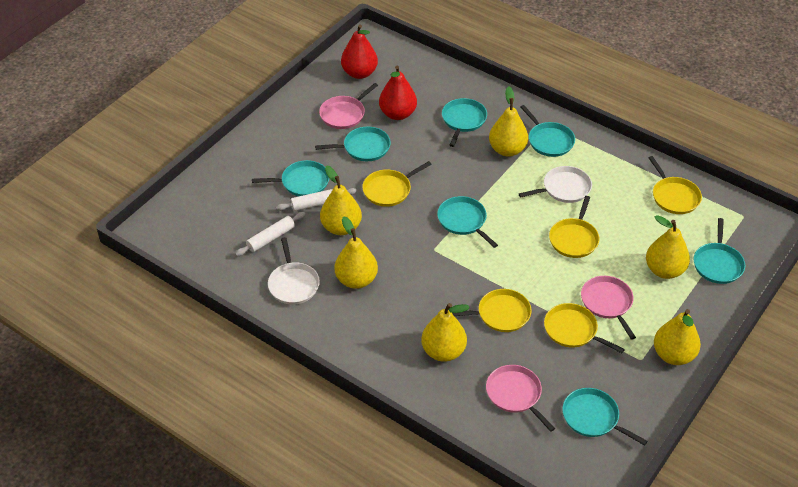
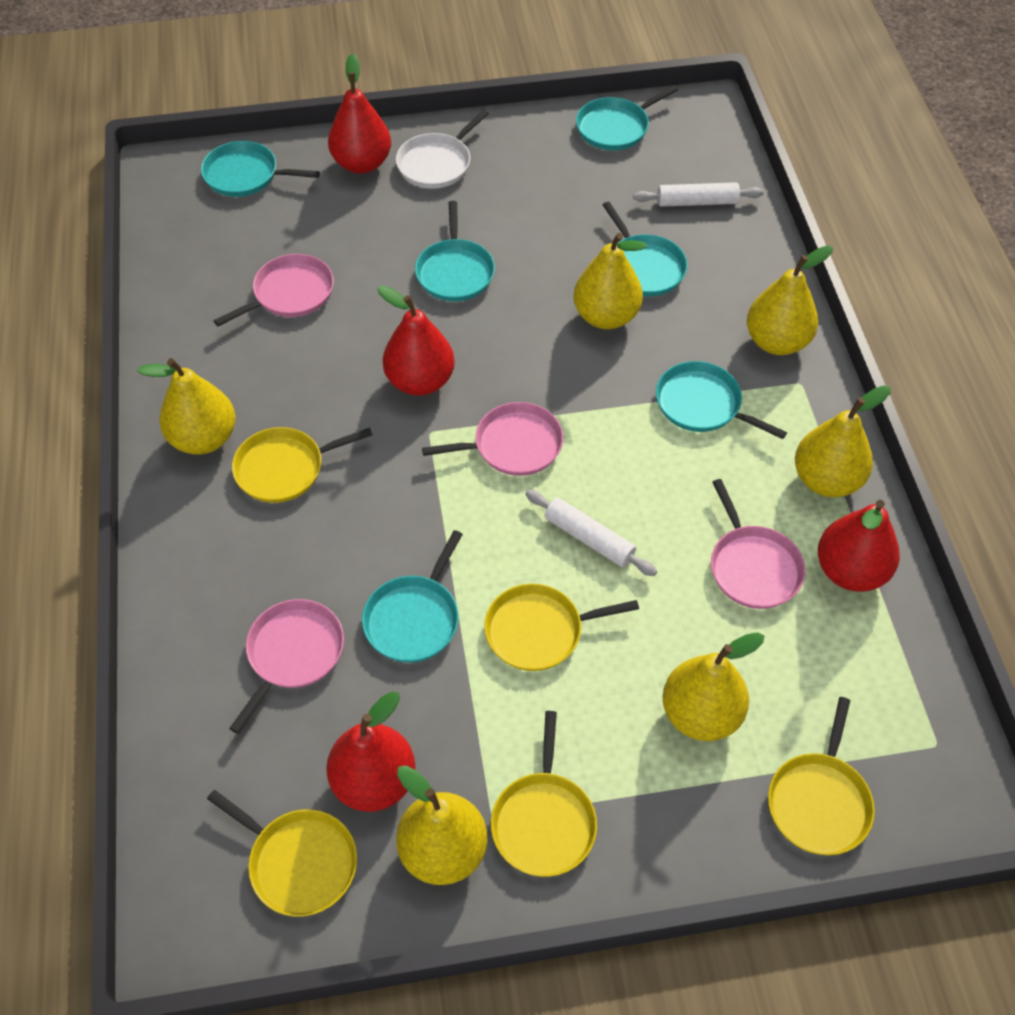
pink pan: 3 -> 4
red pear: 2 -> 4
turquoise pan: 7 -> 6
white pan: 2 -> 1

